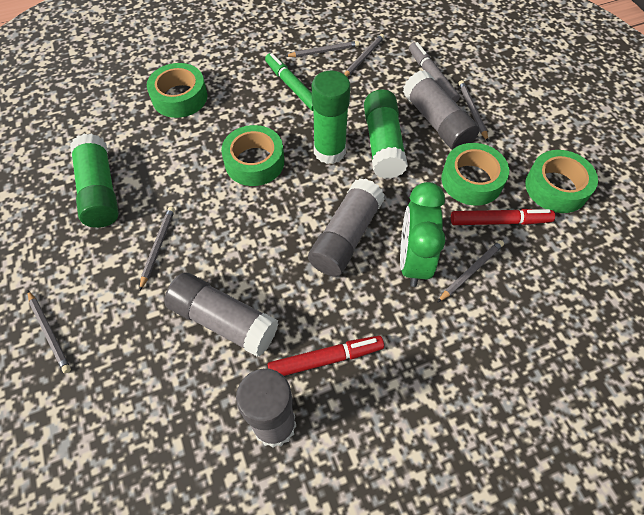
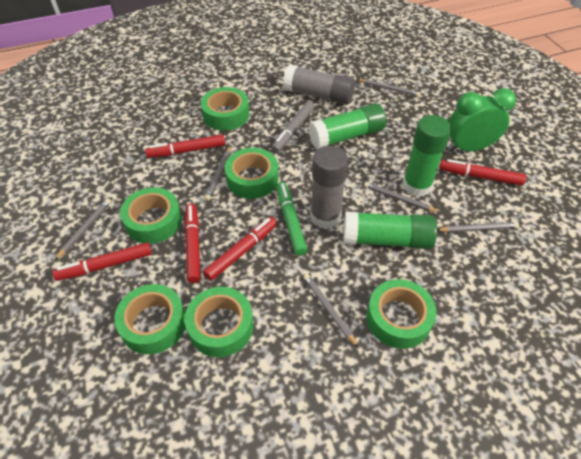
green tape: 4 -> 6
grey glue stick: 4 -> 2
red marker: 2 -> 5

